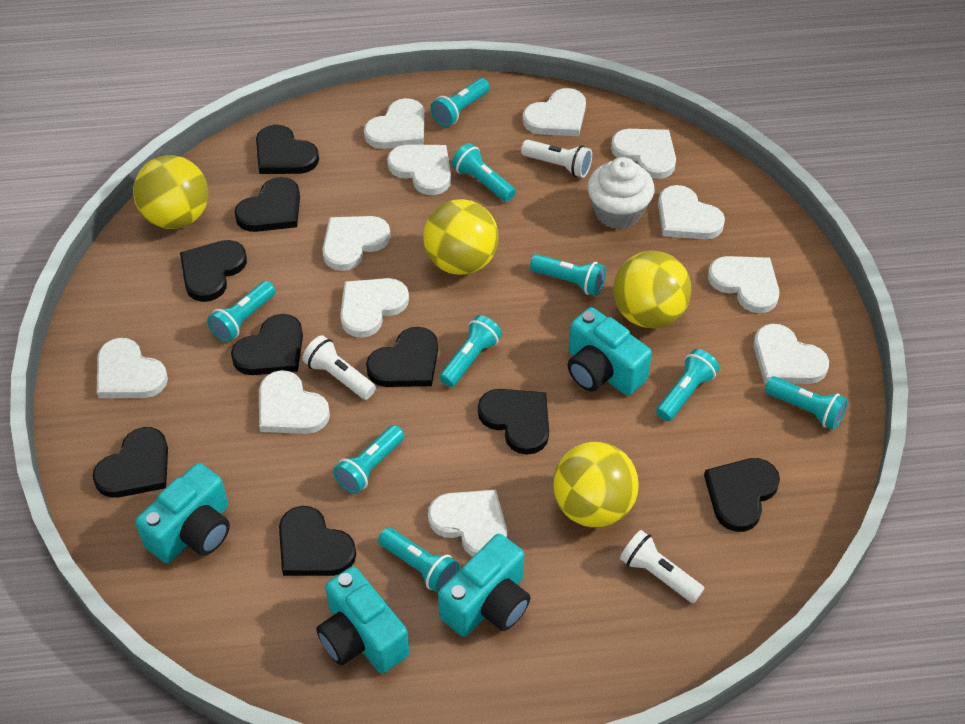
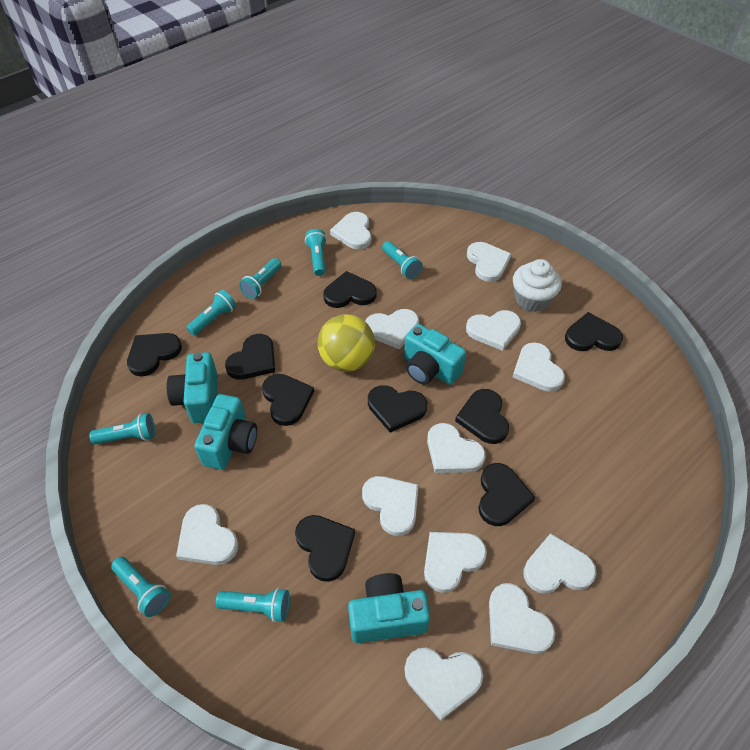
turquoise flashlight: 9 -> 7
white flashlight: 3 -> 0
yellow ball: 4 -> 1

